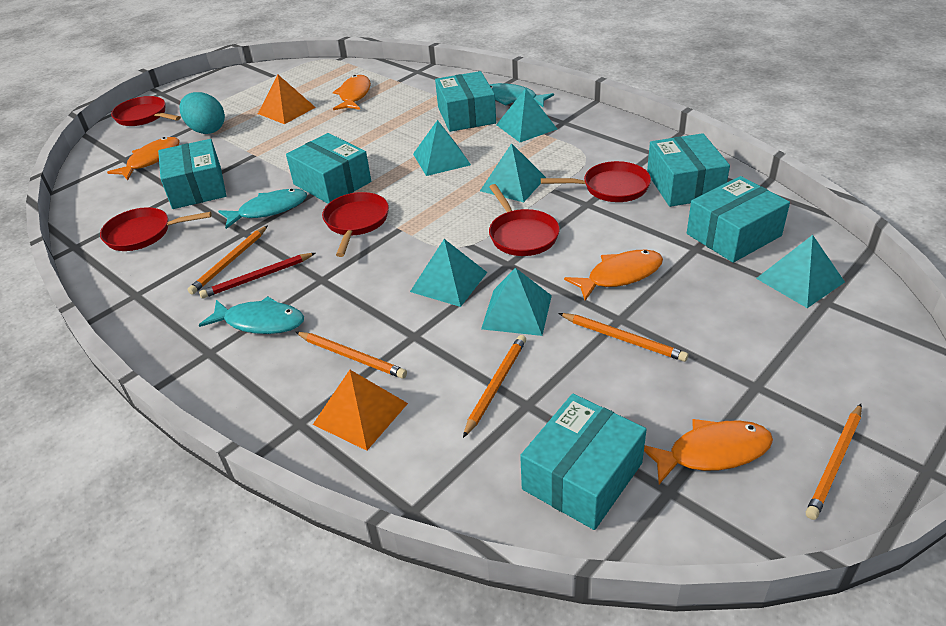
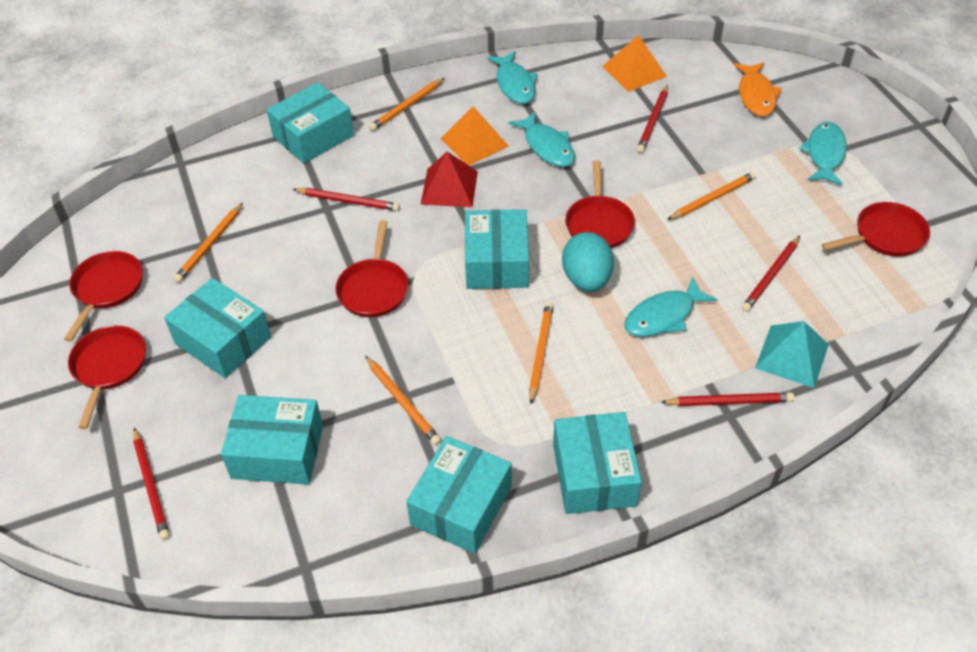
orange fish: 4 -> 1
red pencil: 1 -> 5
red pyramid: 0 -> 1
turquoise fish: 3 -> 4
turquoise pyramid: 6 -> 1

